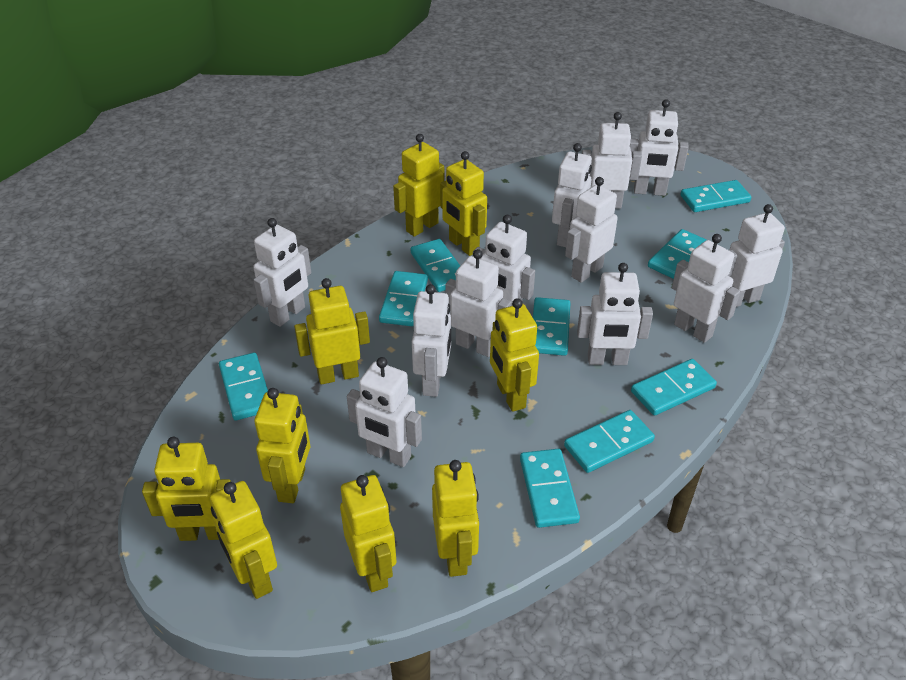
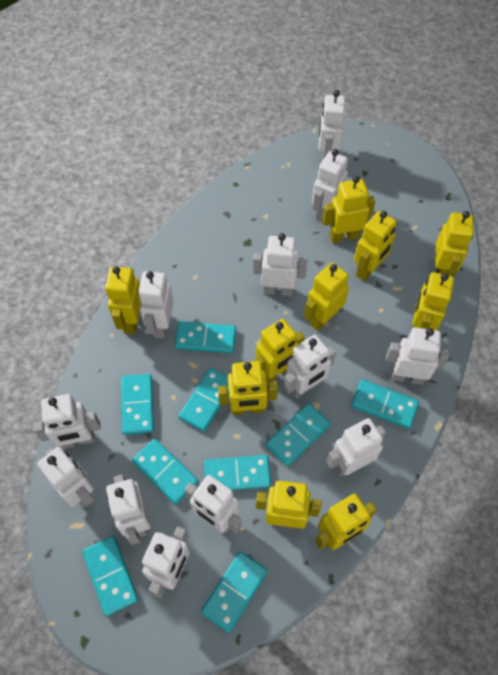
yellow robot: 9 -> 10

